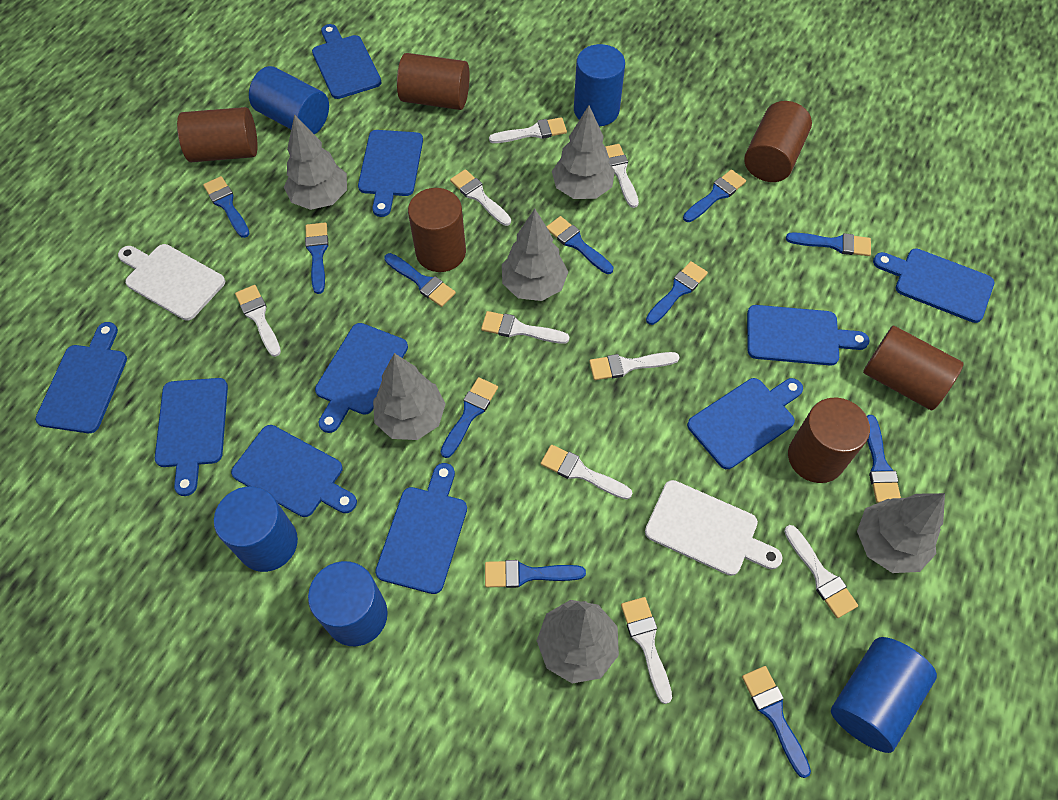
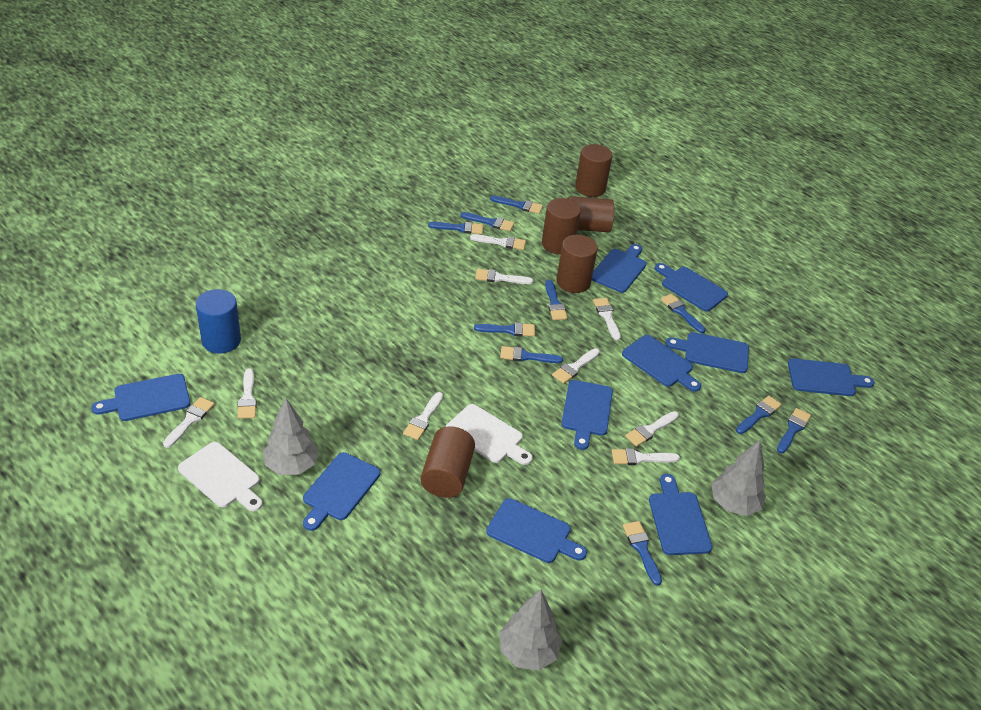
blue brush: 11 -> 10
blue cylinder: 5 -> 1
brown cylinder: 6 -> 5
grey tree: 6 -> 3

